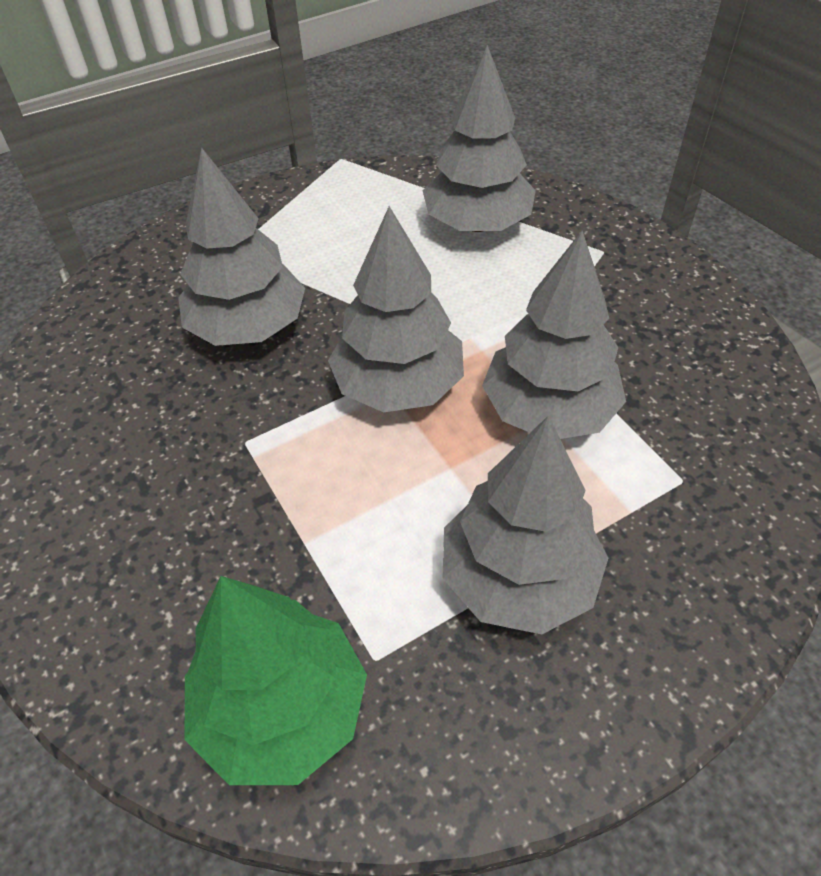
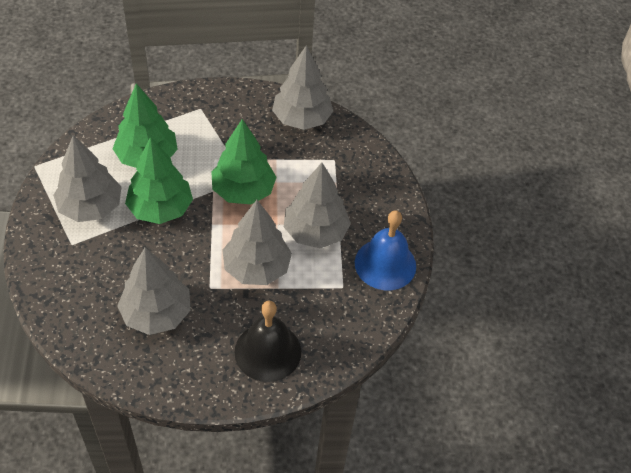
black bell: 0 -> 1
blue bell: 0 -> 1
green tree: 1 -> 3

